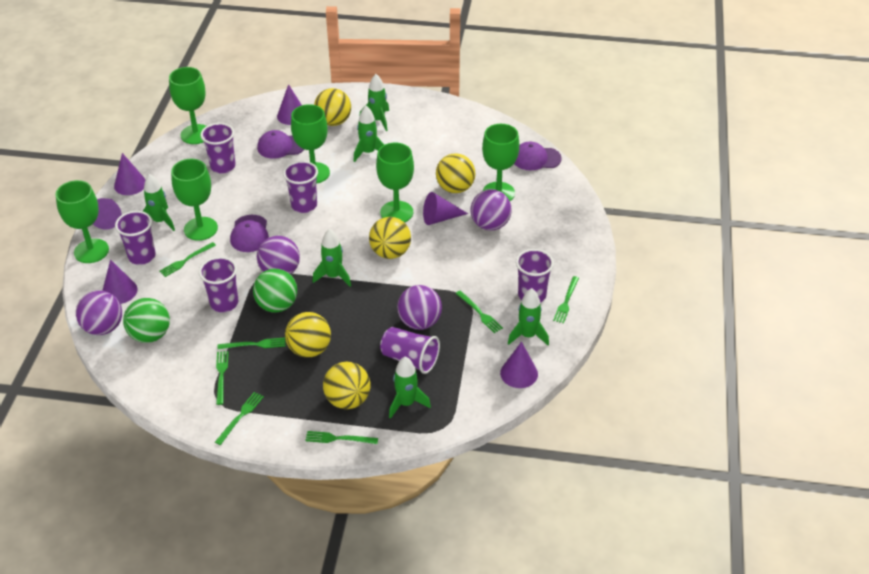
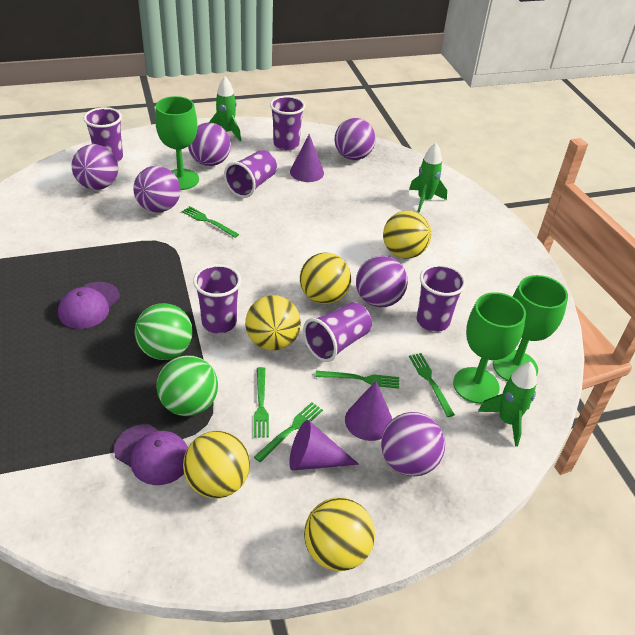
green fork: 7 -> 5
green goblet: 6 -> 3
green rocket: 6 -> 3
purple ball: 4 -> 6
purple cap: 3 -> 2
purple cone: 6 -> 3

